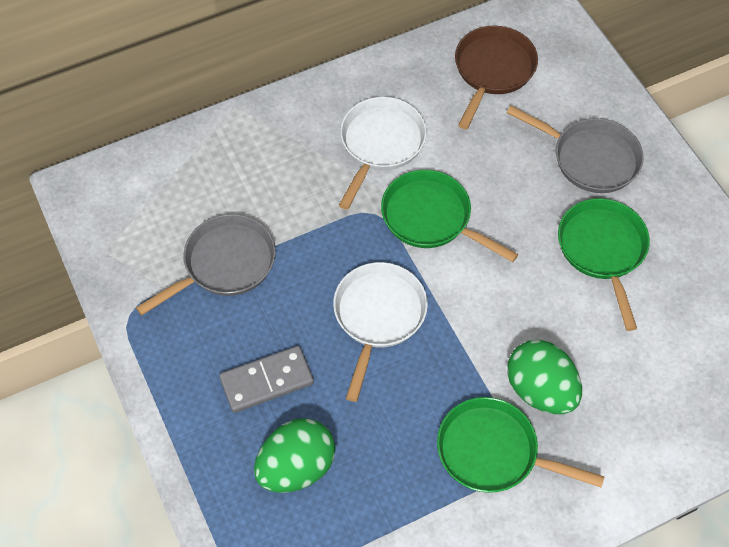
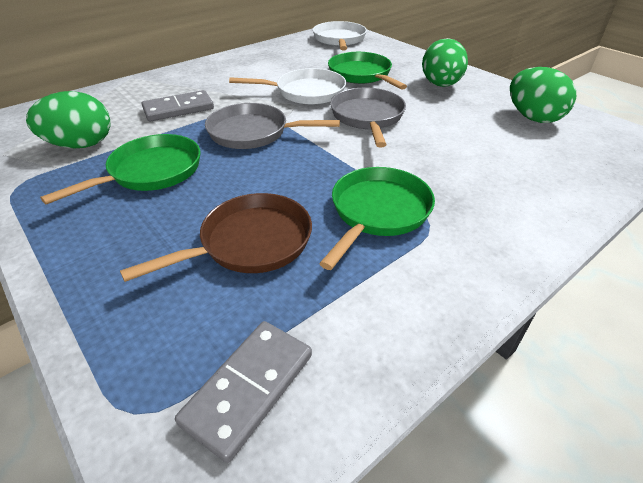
green egg: 2 -> 3
grey domino: 1 -> 2

